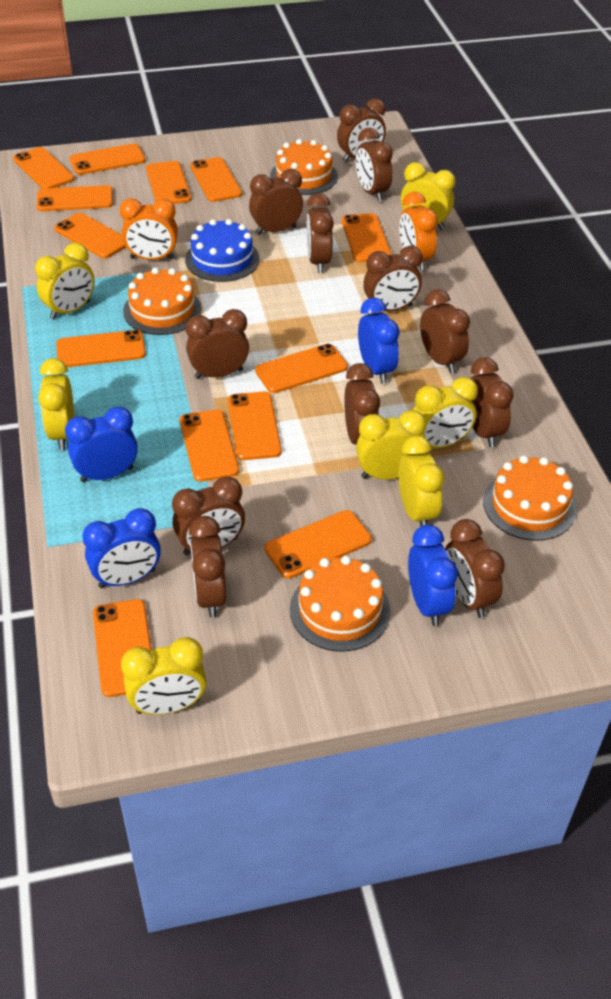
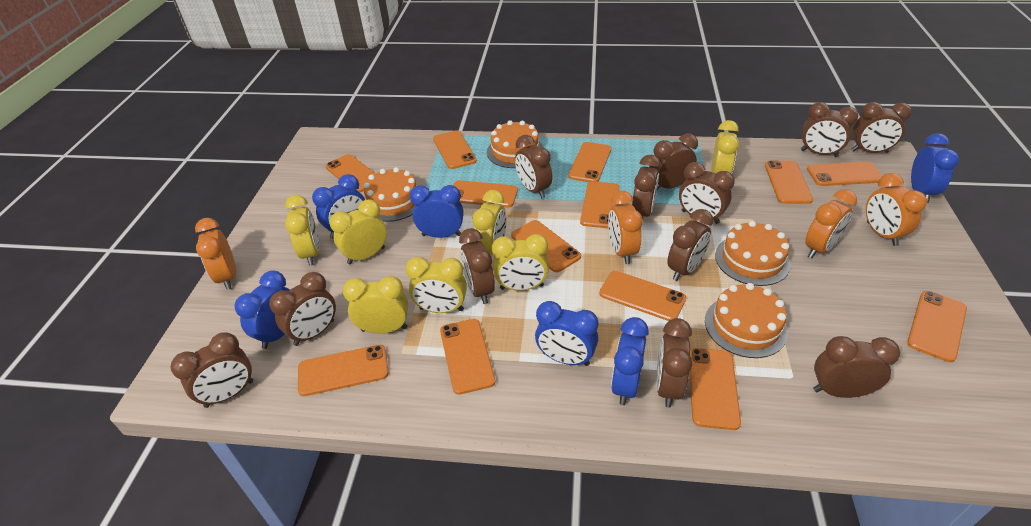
blue cake: 1 -> 0
blue clock: 4 -> 6
orange clock: 2 -> 4

